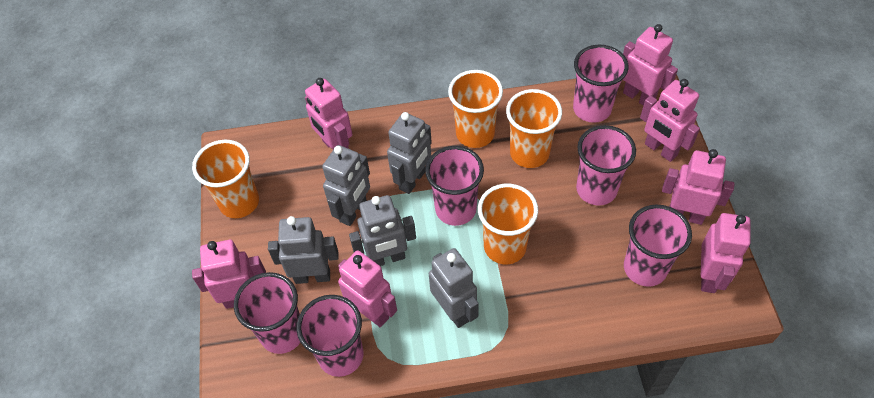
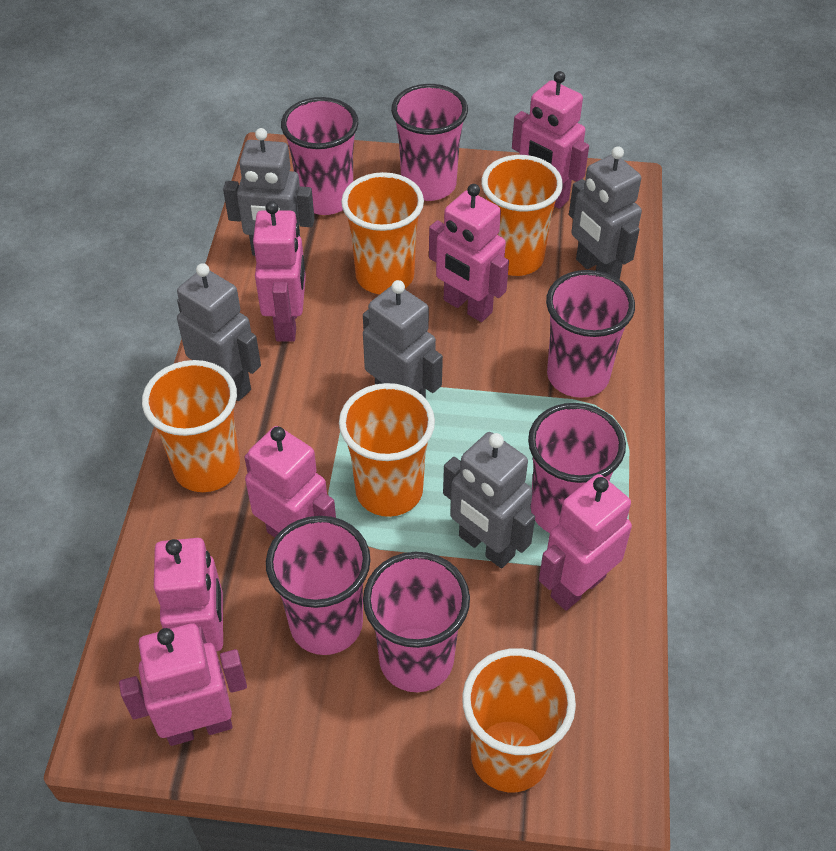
orange cup: 4 -> 5

